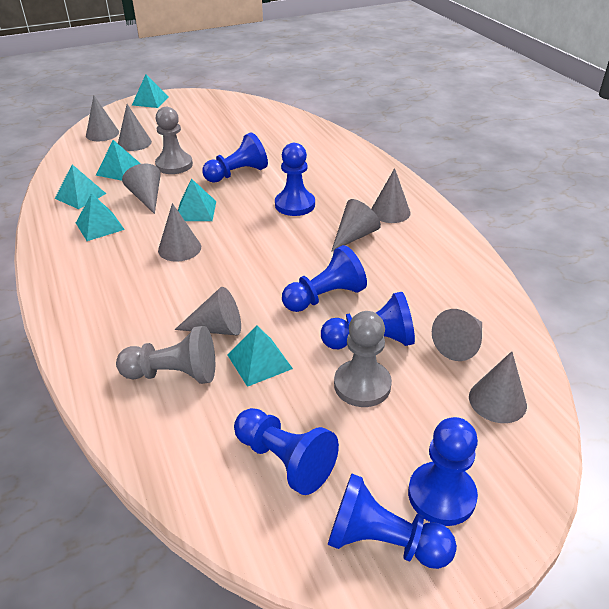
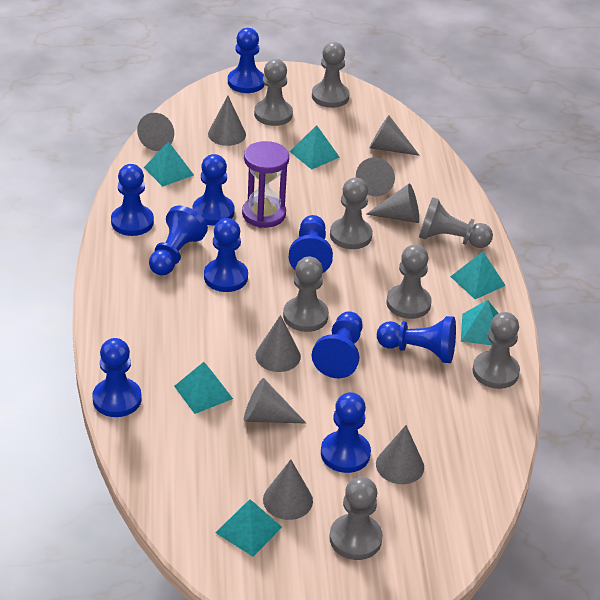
blue pawn: 7 -> 10
grey pawn: 3 -> 8
purple hourglass: 0 -> 1

